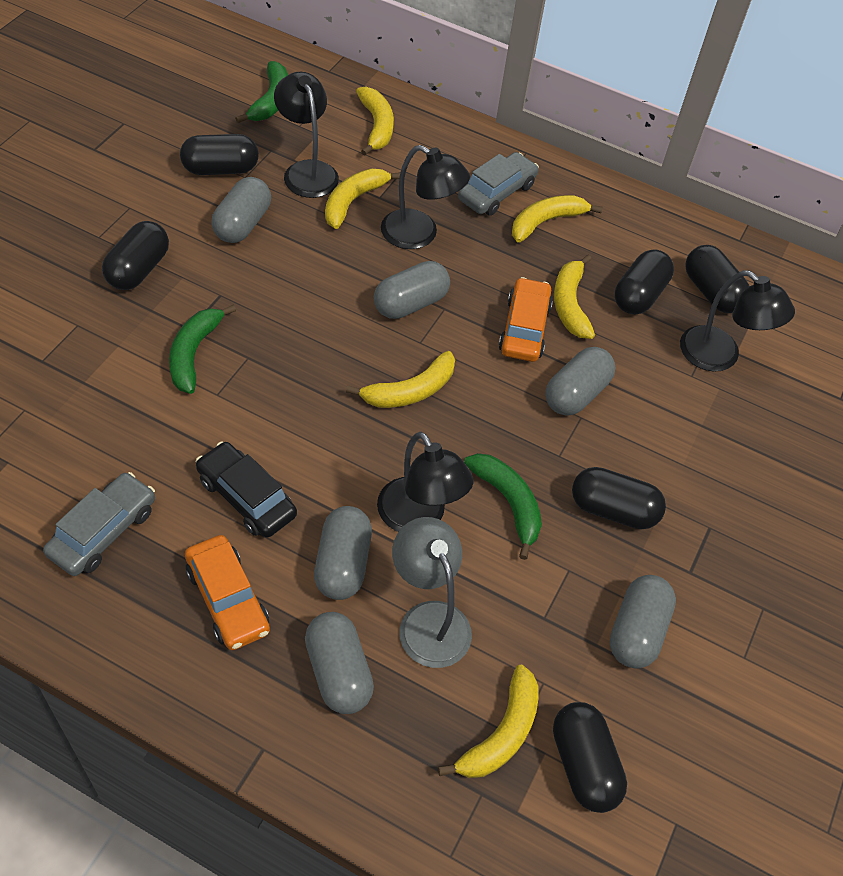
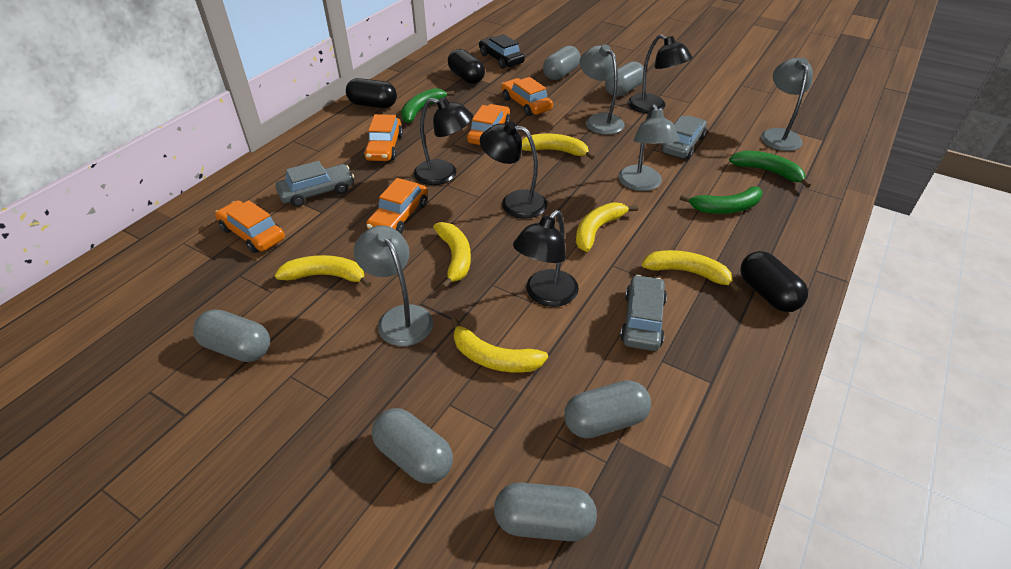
black capsule: 6 -> 3
grey car: 2 -> 3
grey lamp: 1 -> 4
orange car: 2 -> 5

